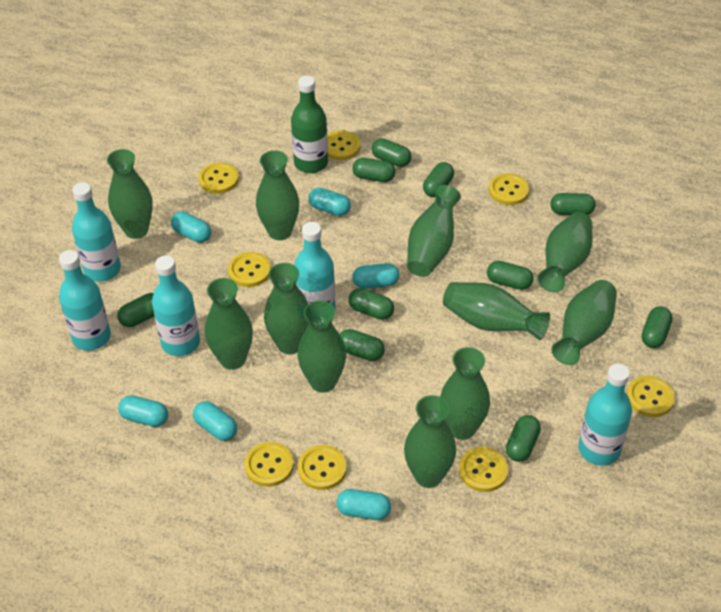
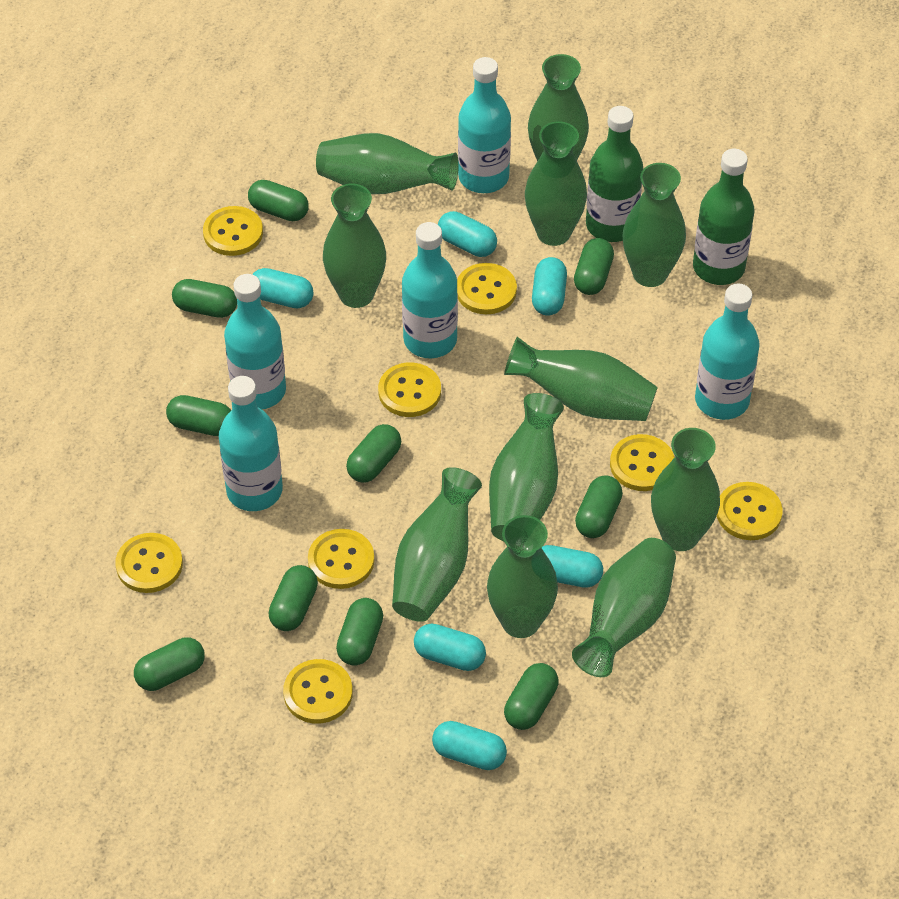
green bottle: 1 -> 2

